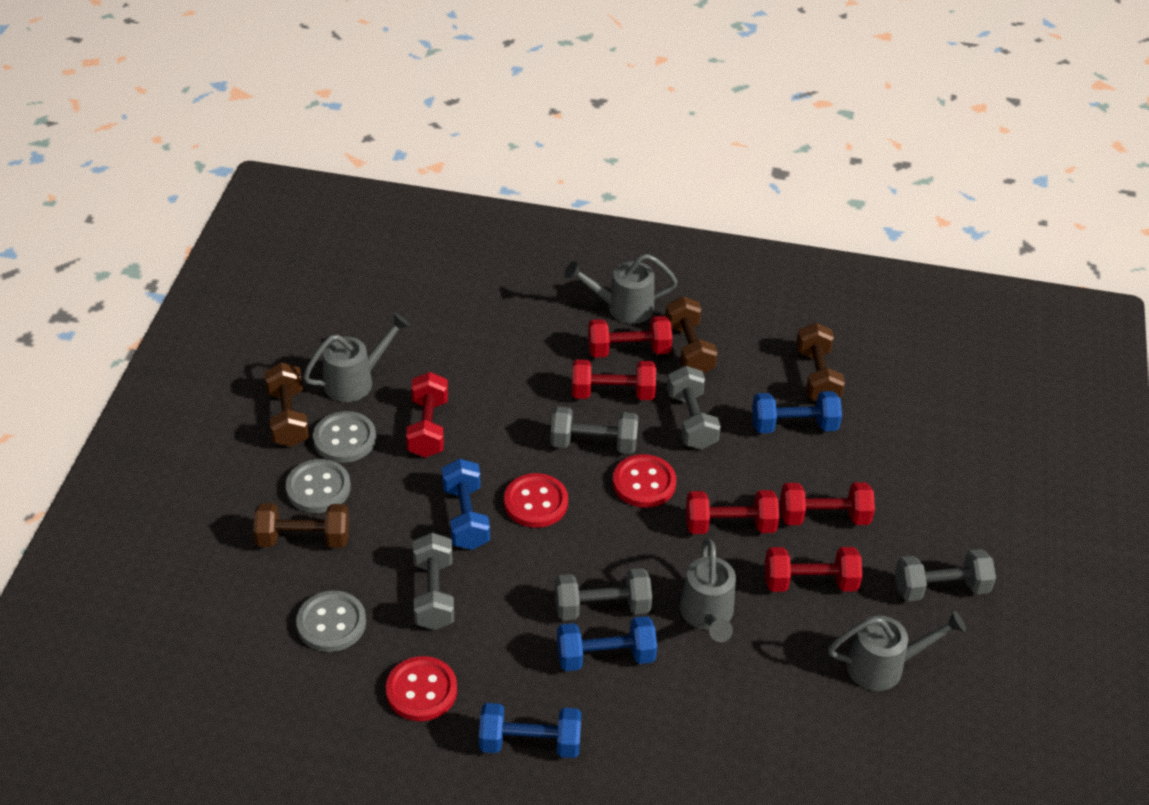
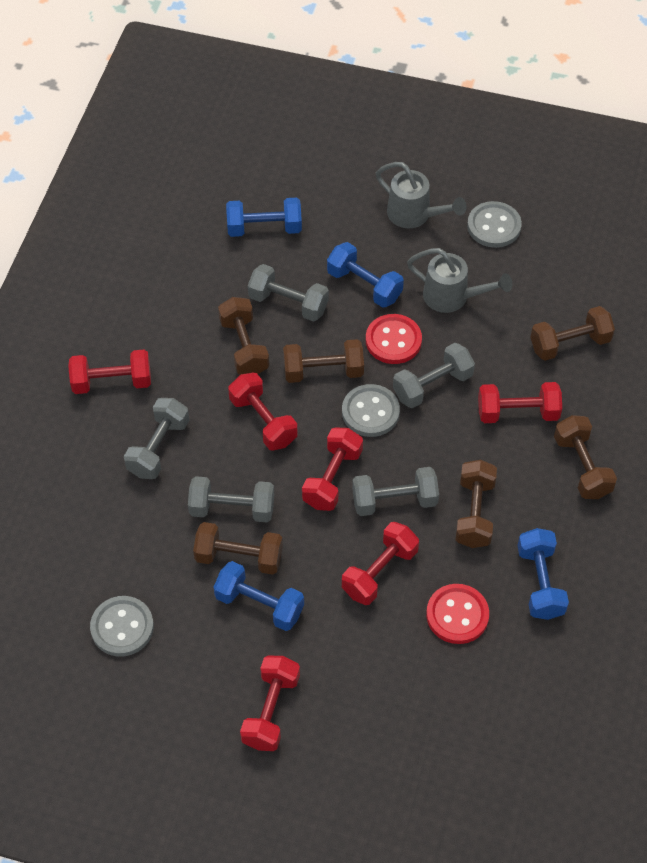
brown dumbbell: 4 -> 6
grey watering can: 4 -> 2
red button: 3 -> 2

